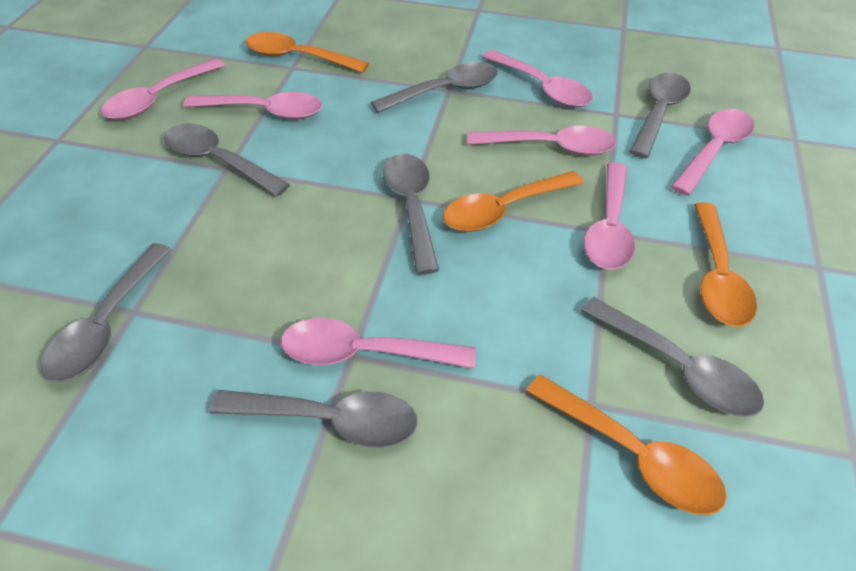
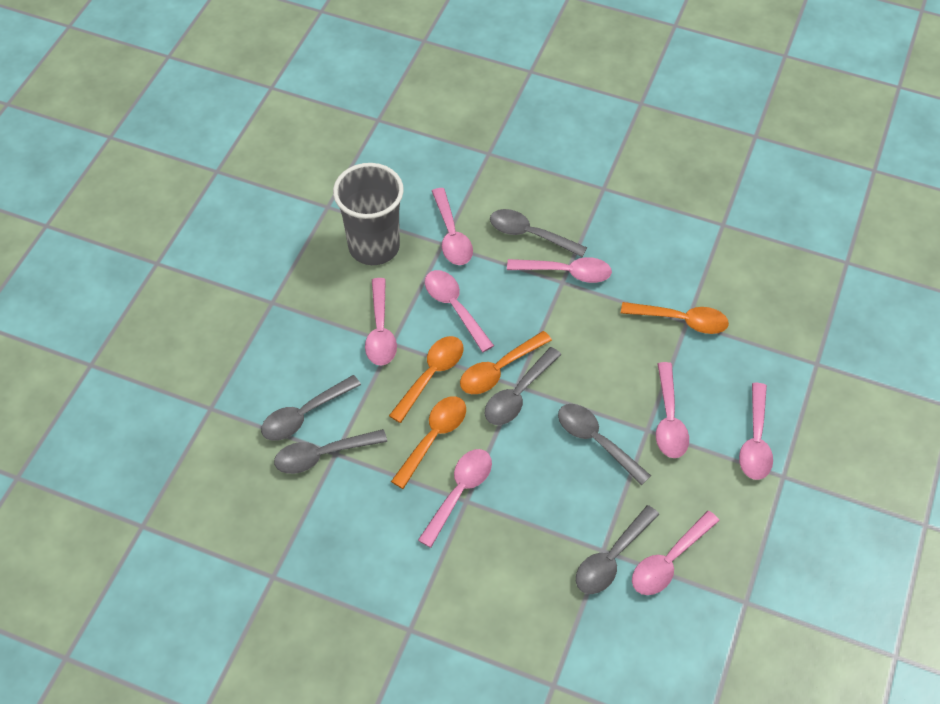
grey cup: 0 -> 1
grey spoon: 7 -> 6
pink spoon: 7 -> 8

